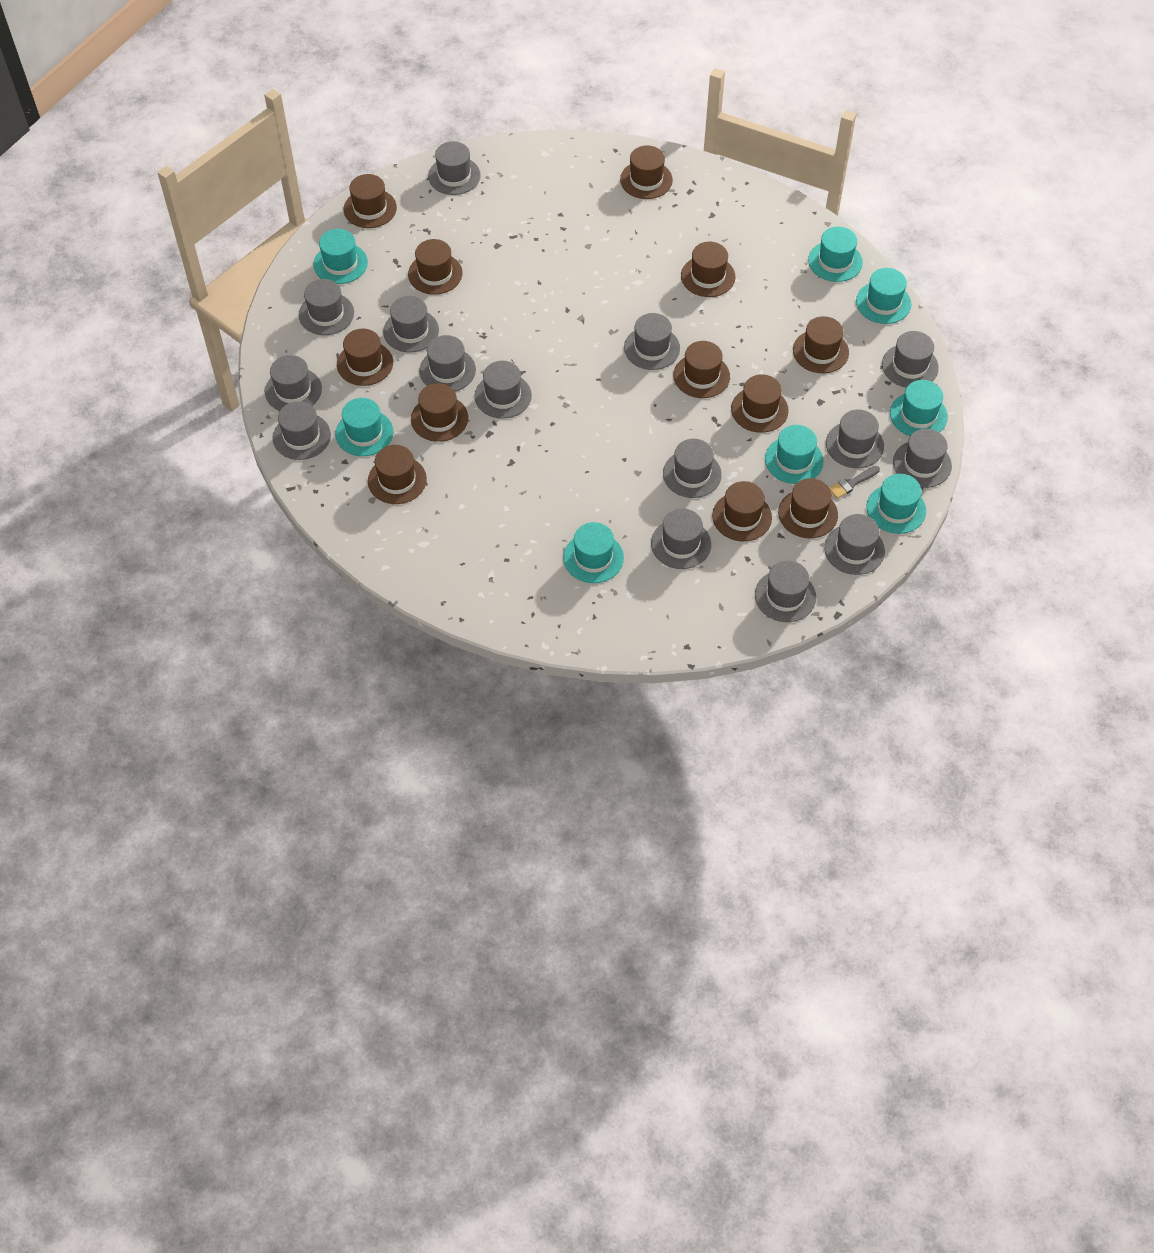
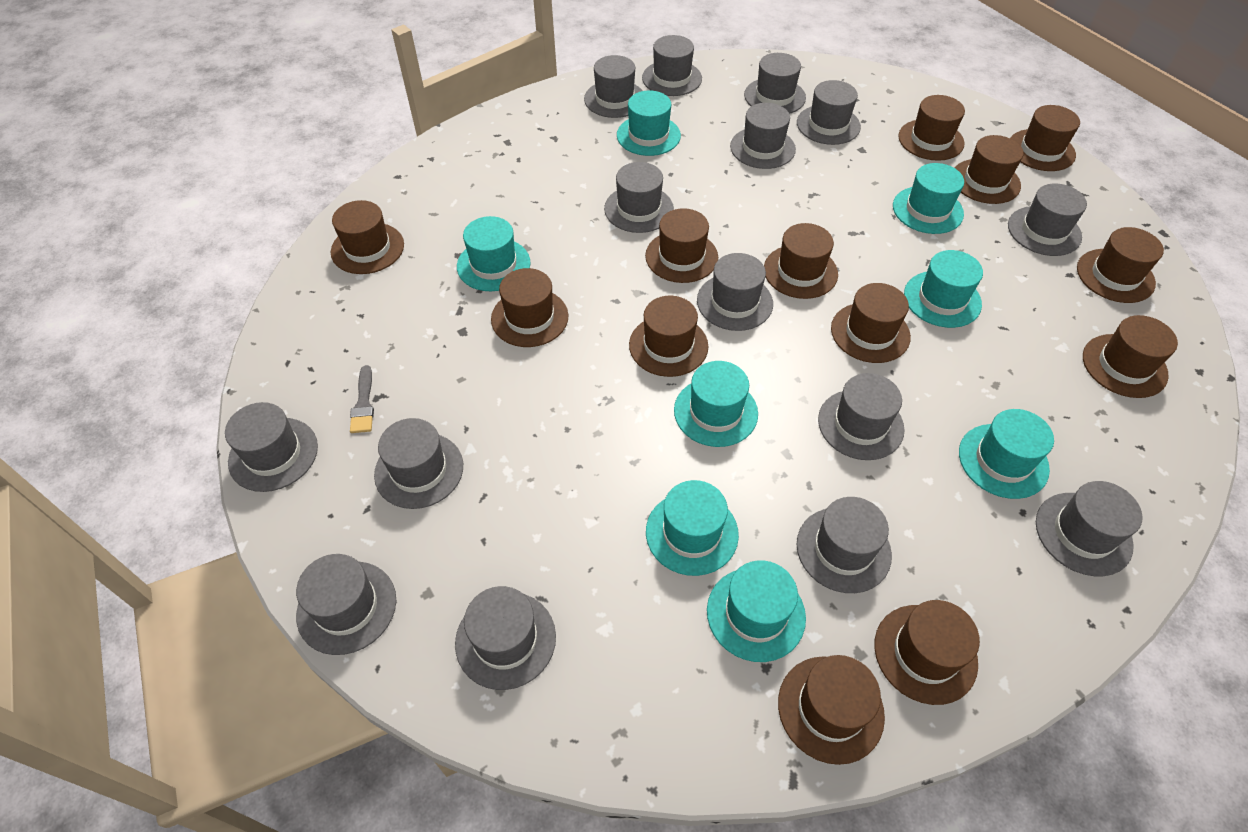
brown hat: 12 -> 13

